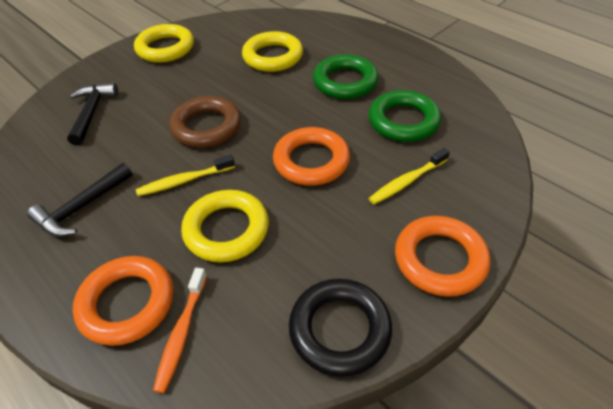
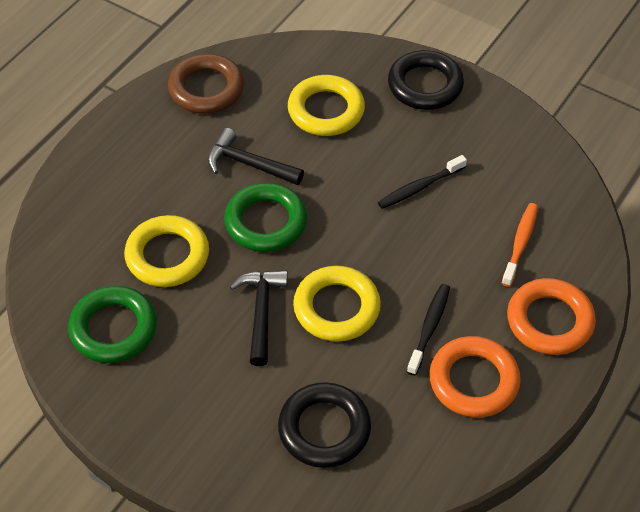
black ring: 1 -> 2
black toothbrush: 0 -> 2
orange ring: 3 -> 2
yellow toothbrush: 2 -> 0

